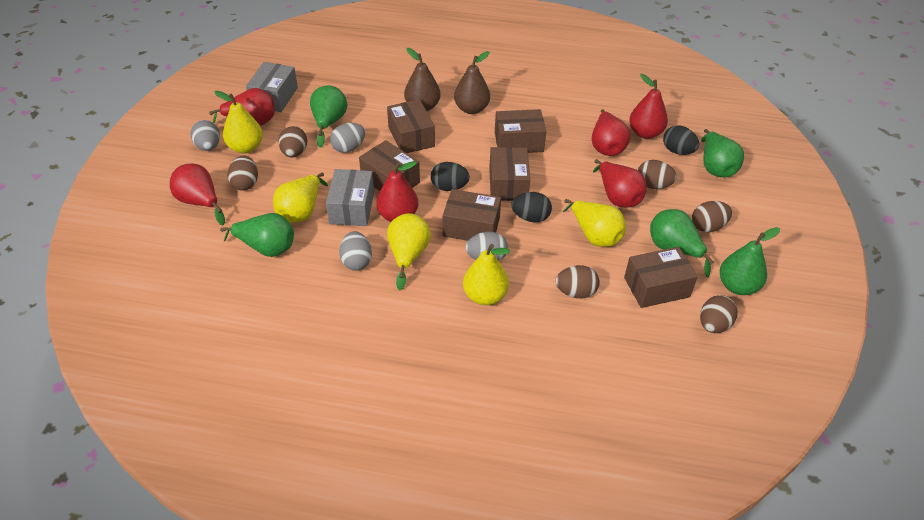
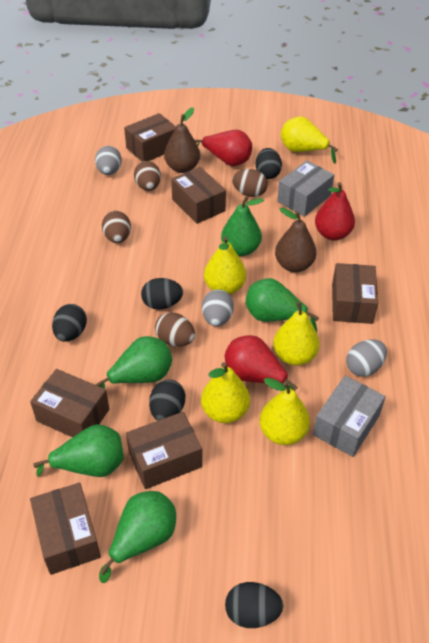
black egg: 3 -> 5
brown egg: 6 -> 4
grey egg: 4 -> 3
red pear: 6 -> 3

